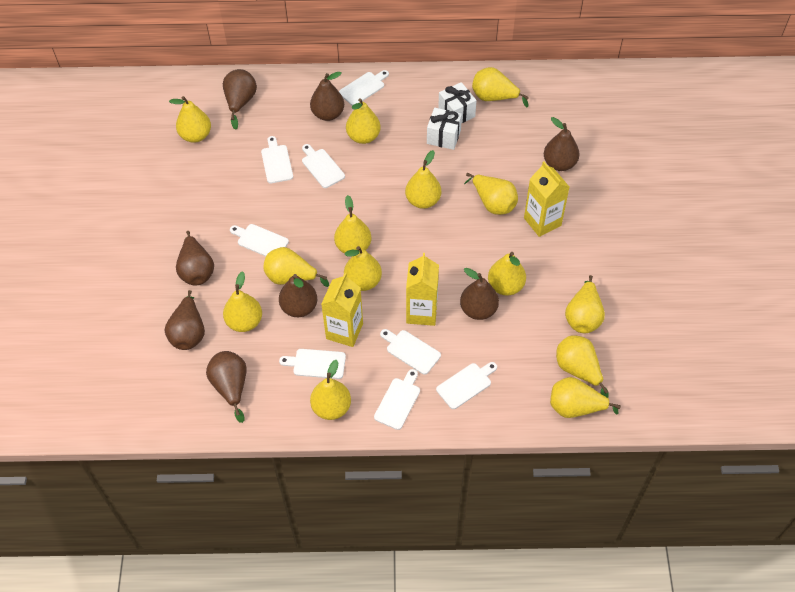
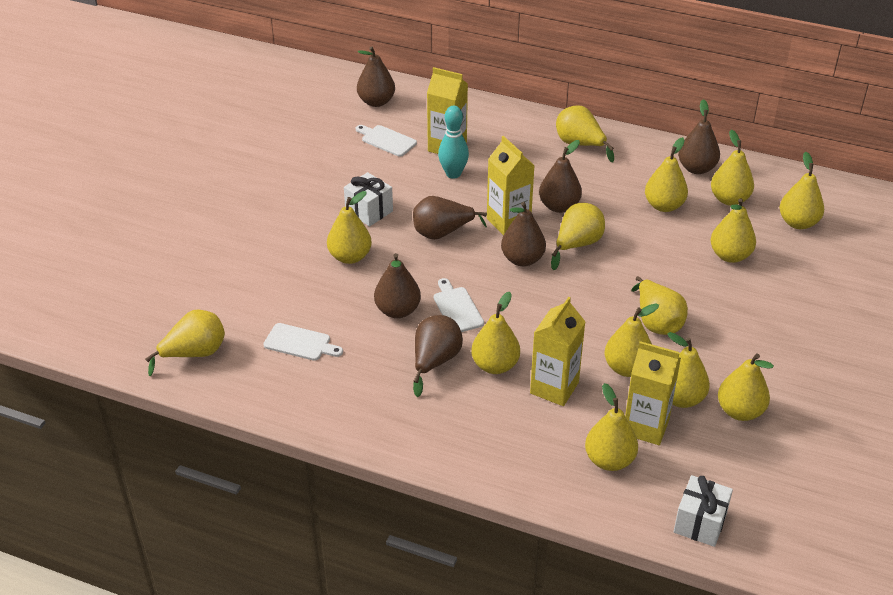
brown pear: 8 -> 7
turquoise bowling pin: 0 -> 1
white cutting board: 8 -> 3
yellow carton: 3 -> 4

